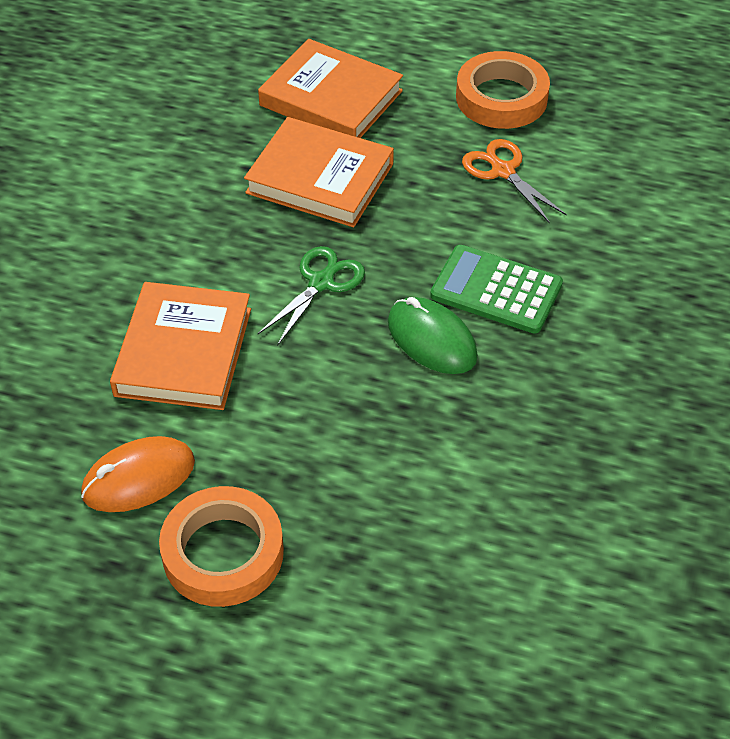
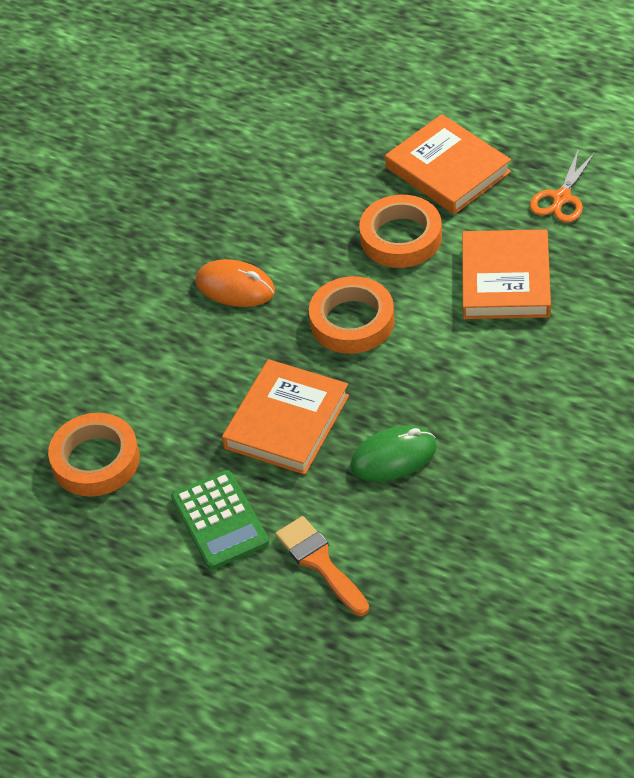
green scissors: 1 -> 0
orange brush: 0 -> 1
orange tape: 2 -> 3

